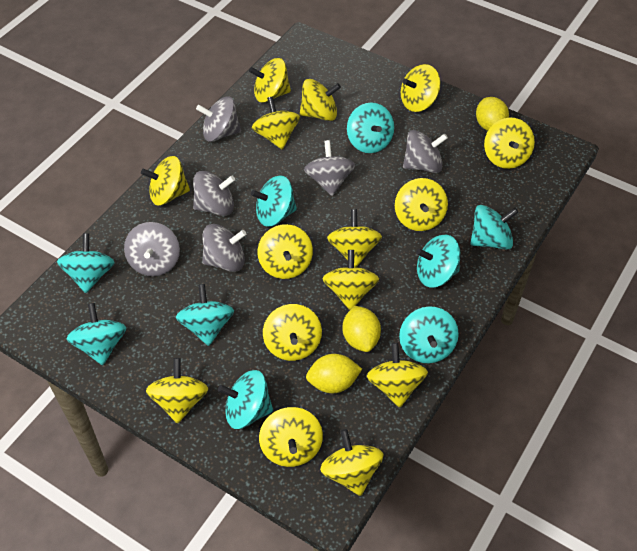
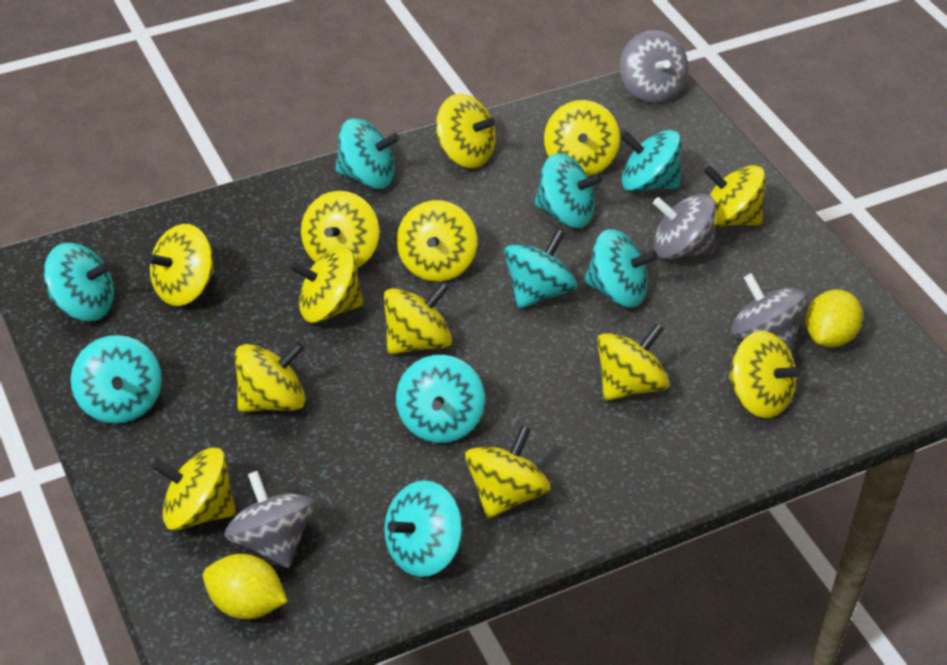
grey spinning top: 6 -> 4
yellow lemon: 3 -> 2
yellow spinning top: 15 -> 13

